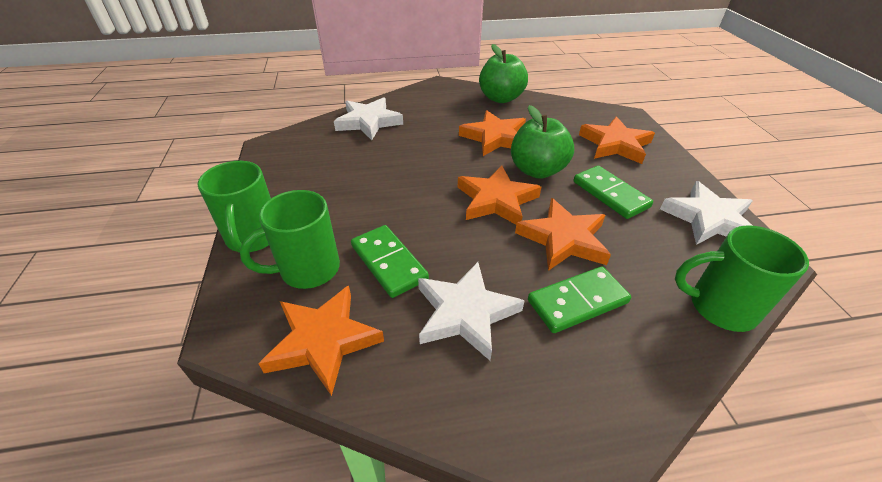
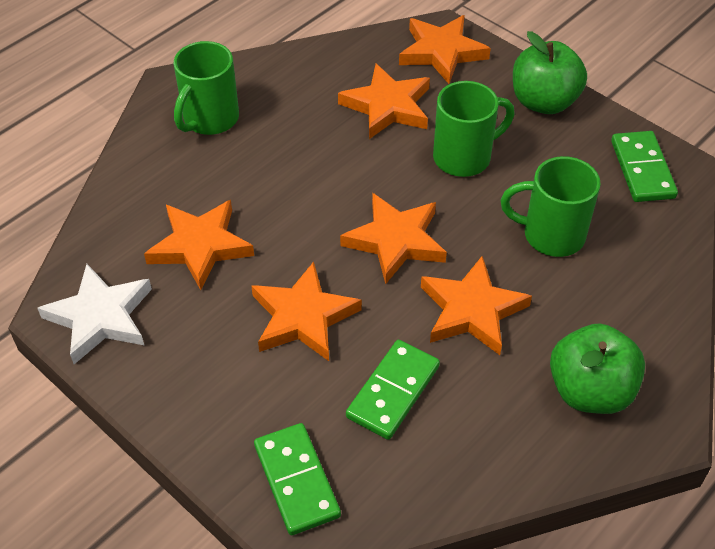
orange star: 5 -> 6
white star: 3 -> 1

